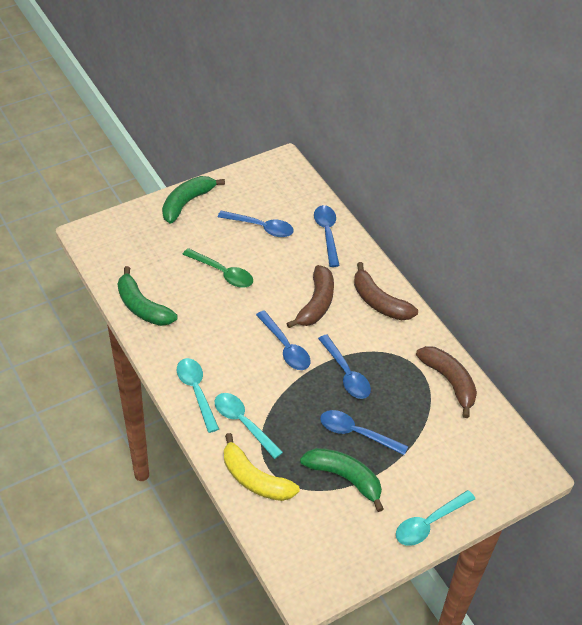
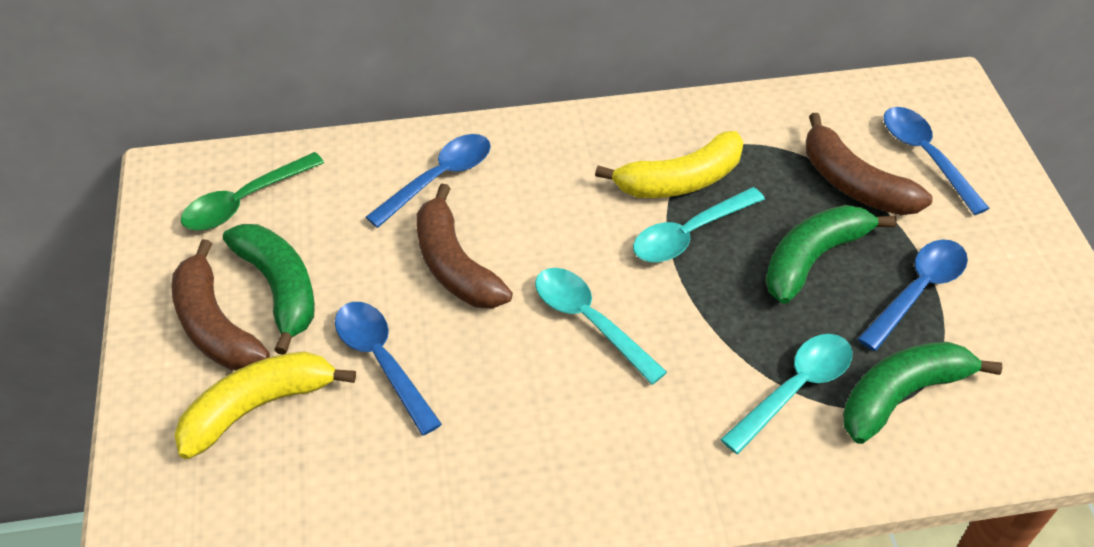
blue spoon: 5 -> 4
yellow banana: 1 -> 2

